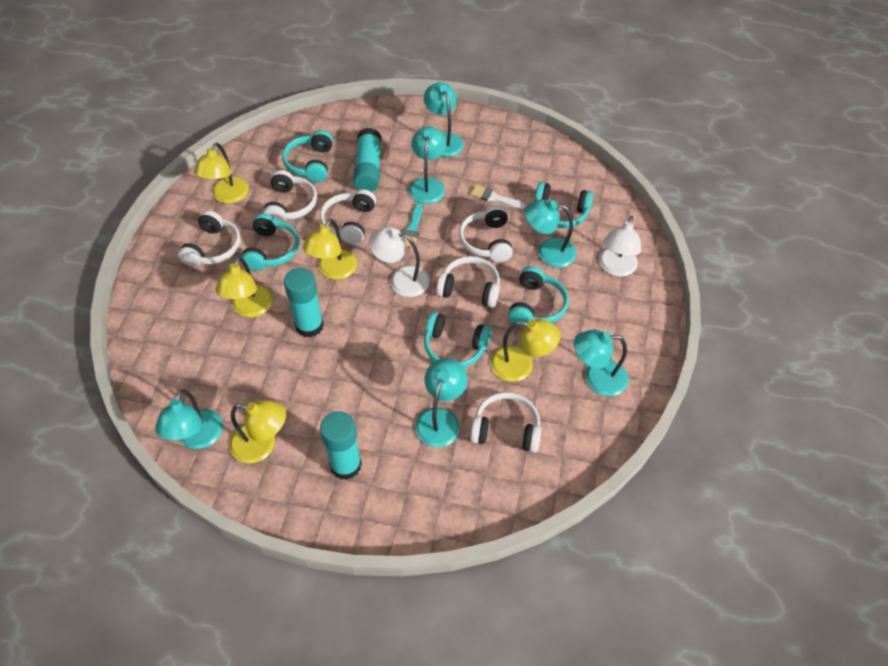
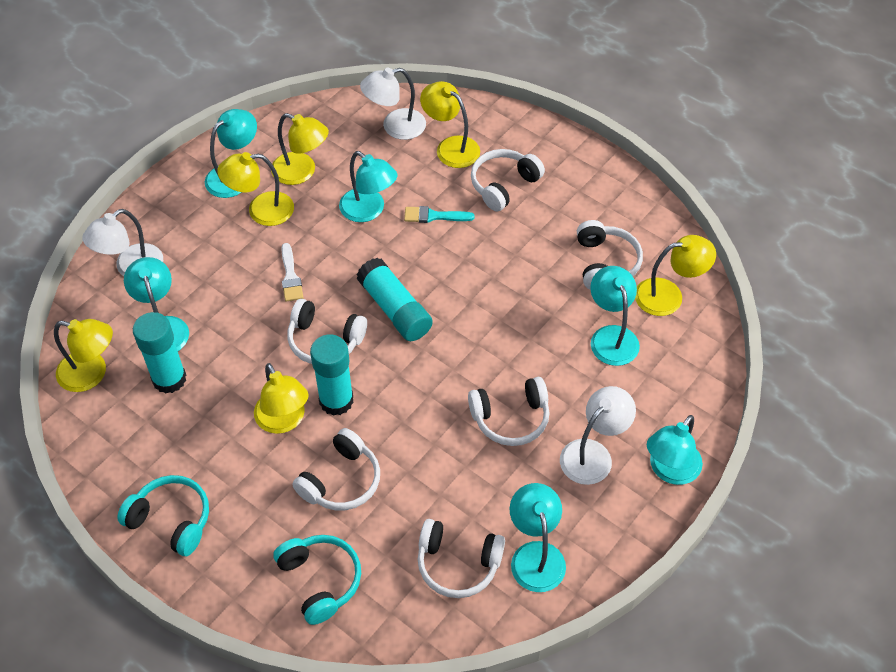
turquoise headphones: 5 -> 2
white lamp: 2 -> 3
yellow lamp: 5 -> 6

